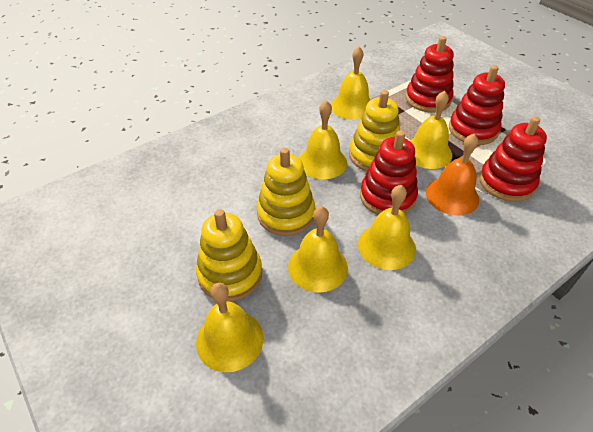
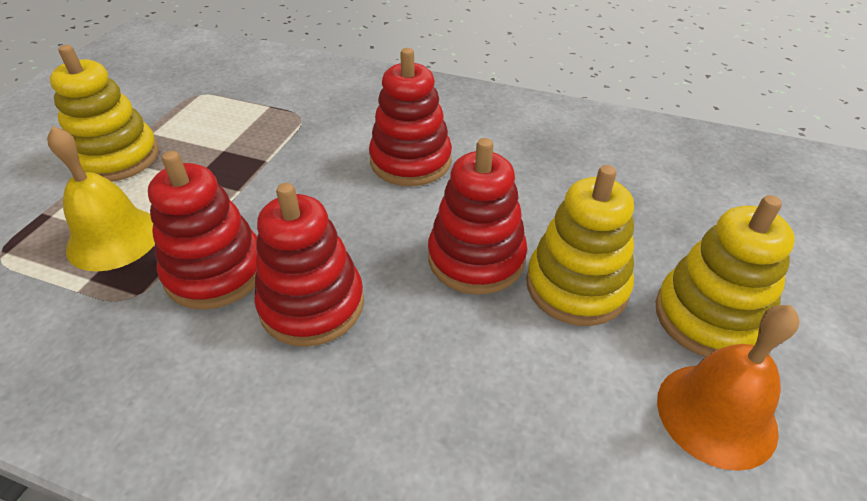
yellow bell: 6 -> 1

